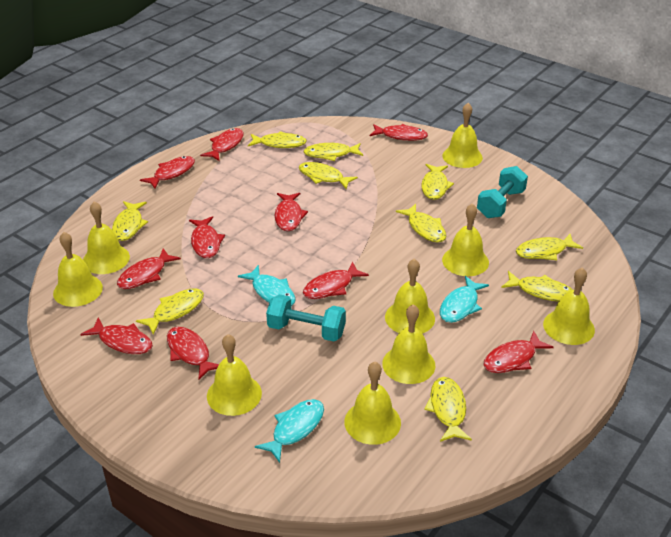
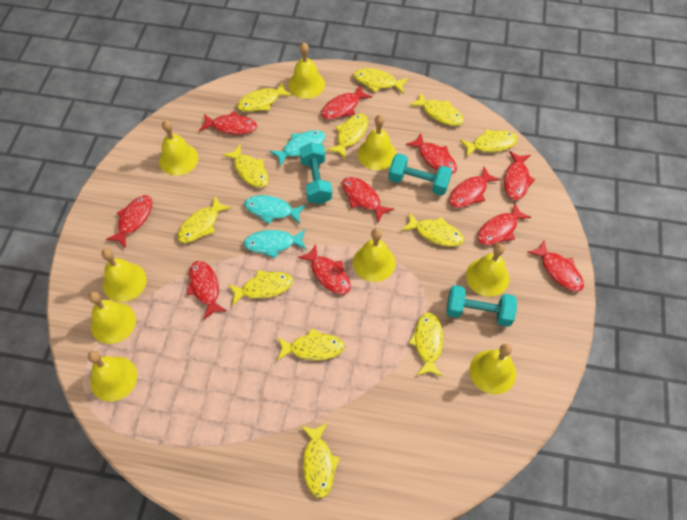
red fish: 10 -> 11
turquoise dumbbell: 2 -> 3
yellow fish: 10 -> 12

